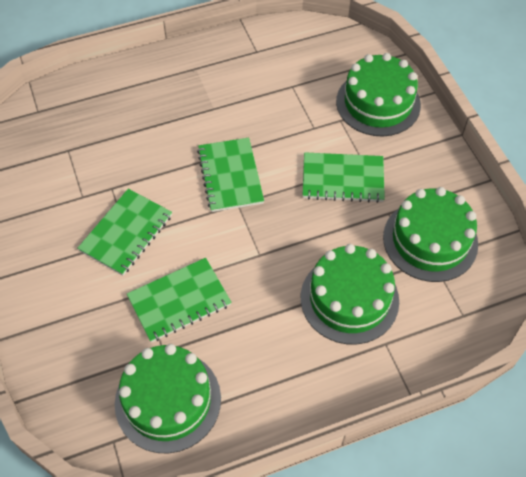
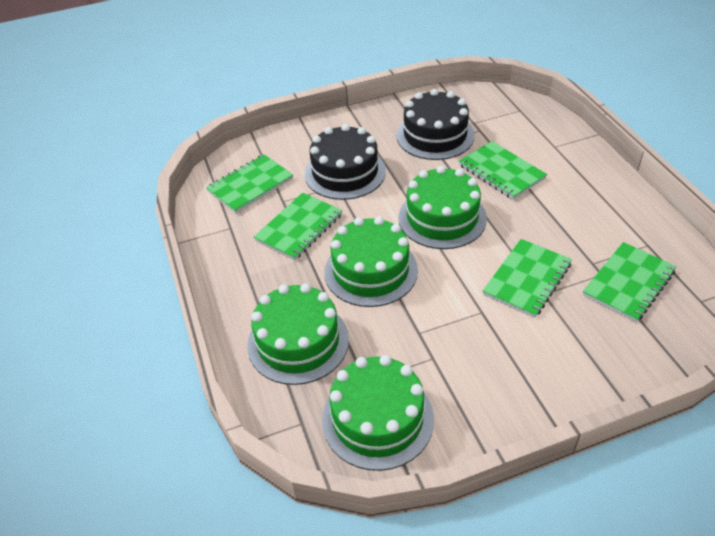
black cake: 0 -> 2
green notebook: 4 -> 5

